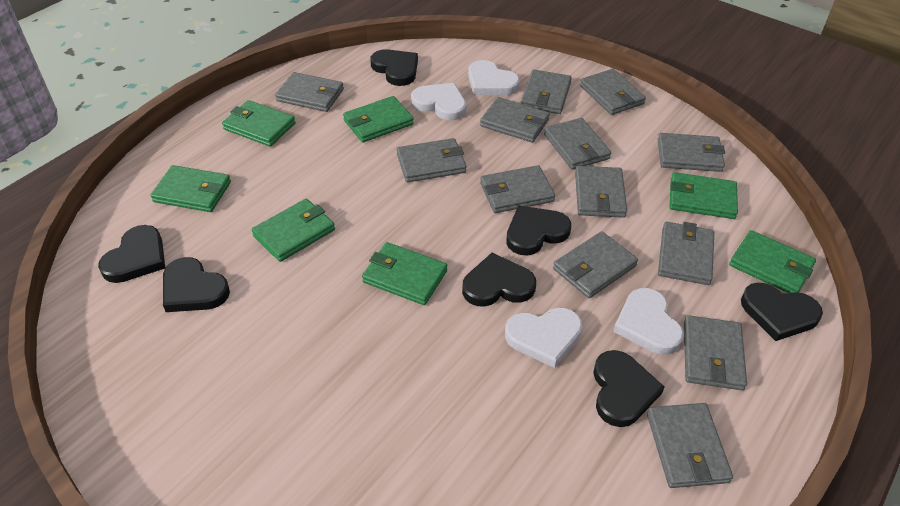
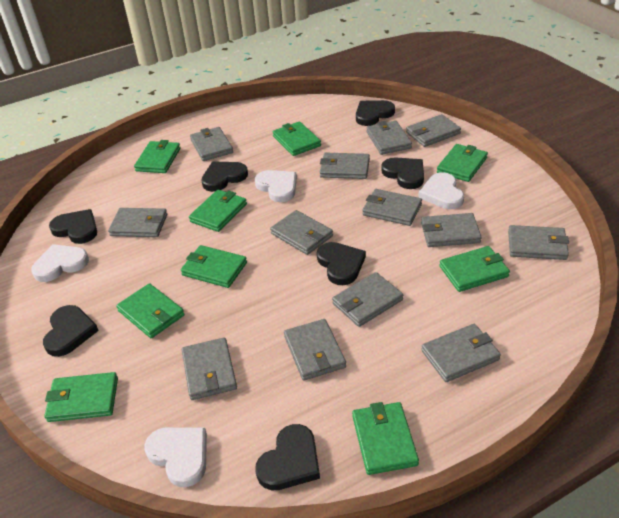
green wallet: 7 -> 9

